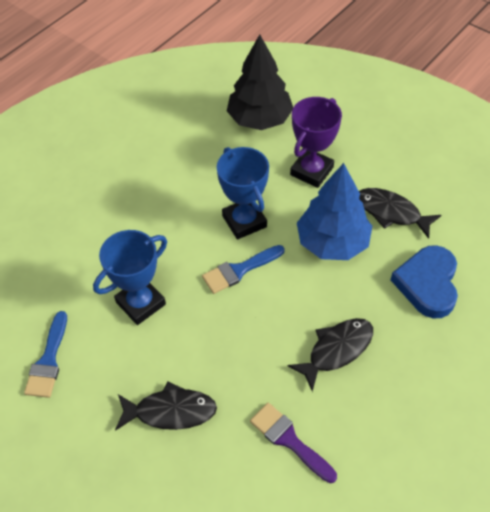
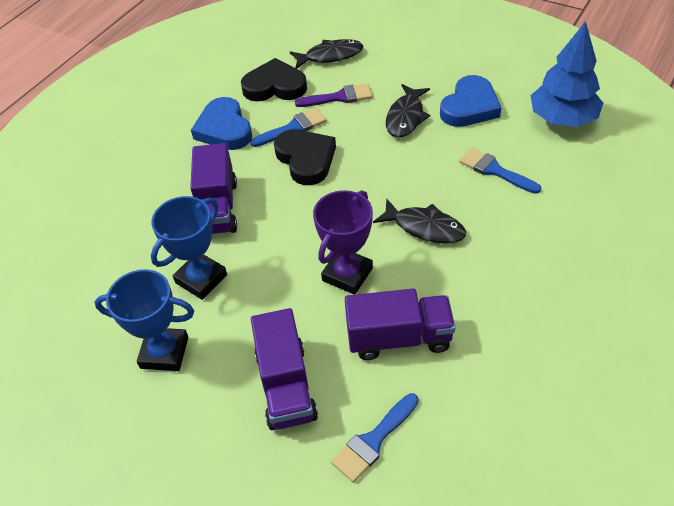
black heart: 0 -> 2
black tree: 1 -> 0
blue brush: 2 -> 3
blue heart: 1 -> 2
purple truck: 0 -> 3

